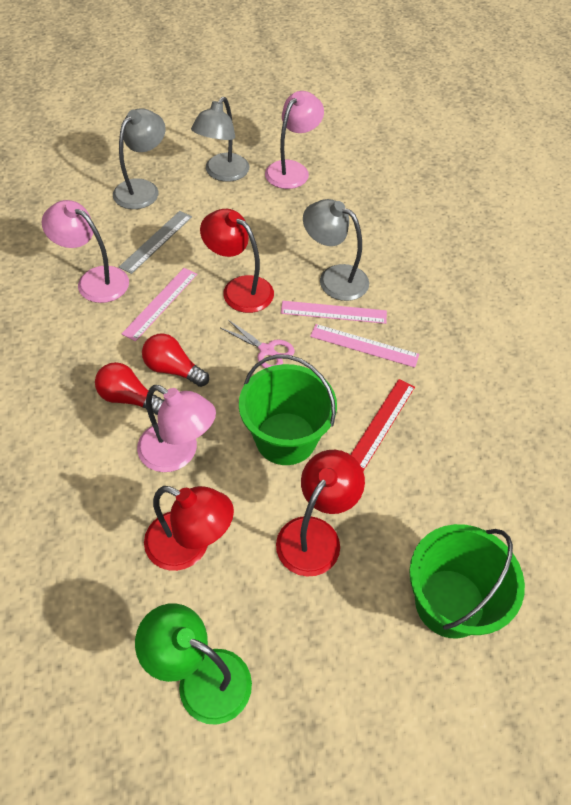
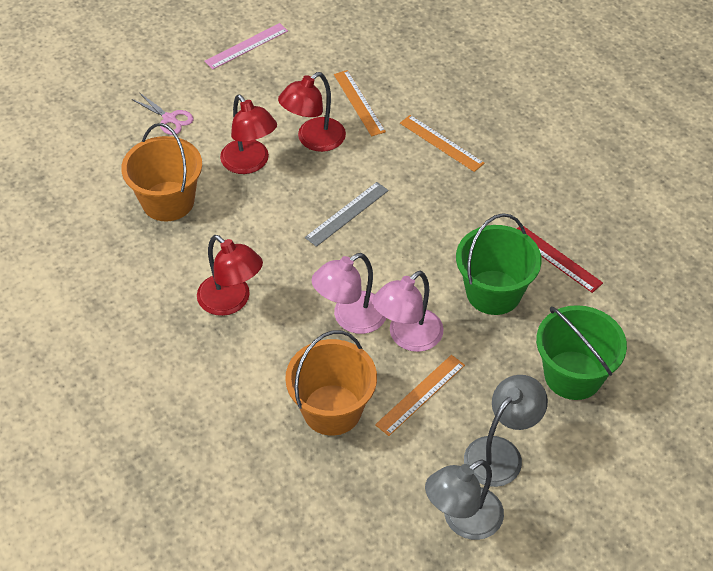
green lamp: 1 -> 0
grey lamp: 3 -> 2
orange bucket: 0 -> 2
orange ruler: 0 -> 3
pink lamp: 3 -> 2
pink ruler: 3 -> 1
red light bulb: 2 -> 0

